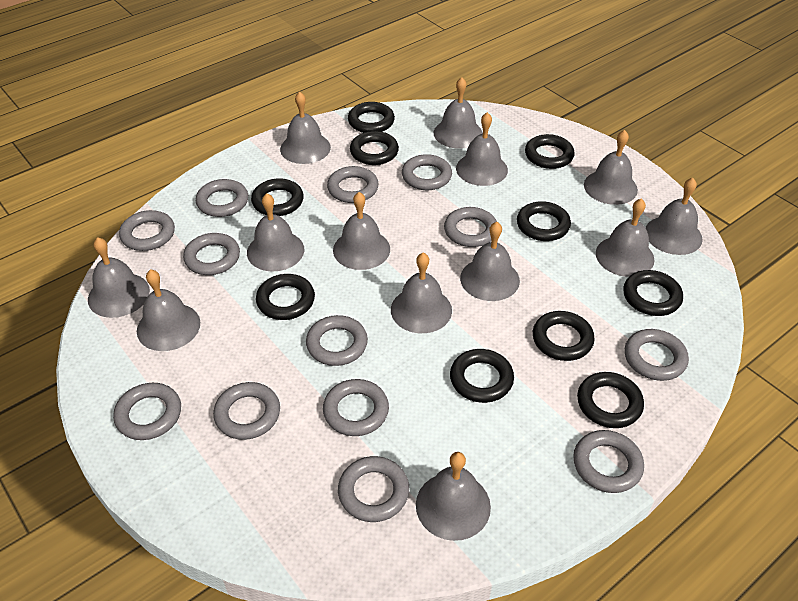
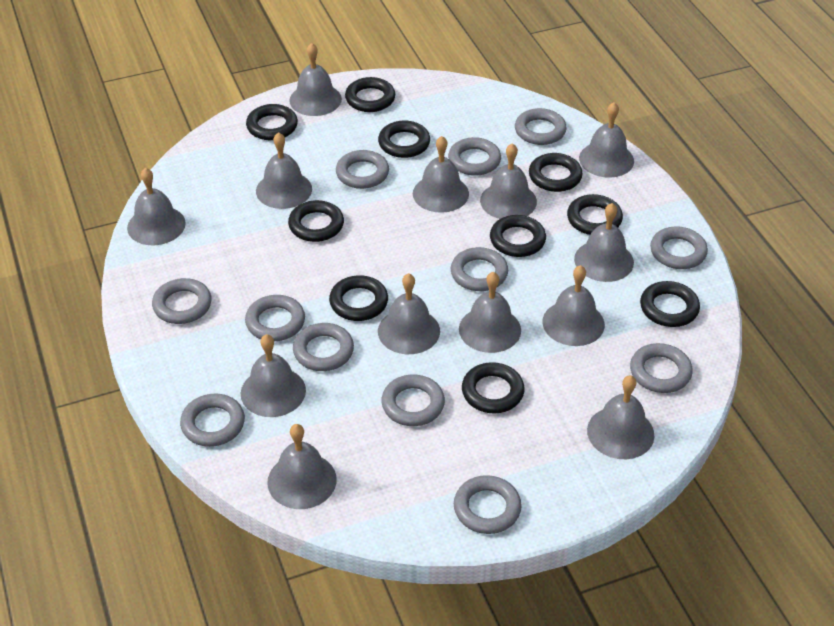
grey ring: 13 -> 12

